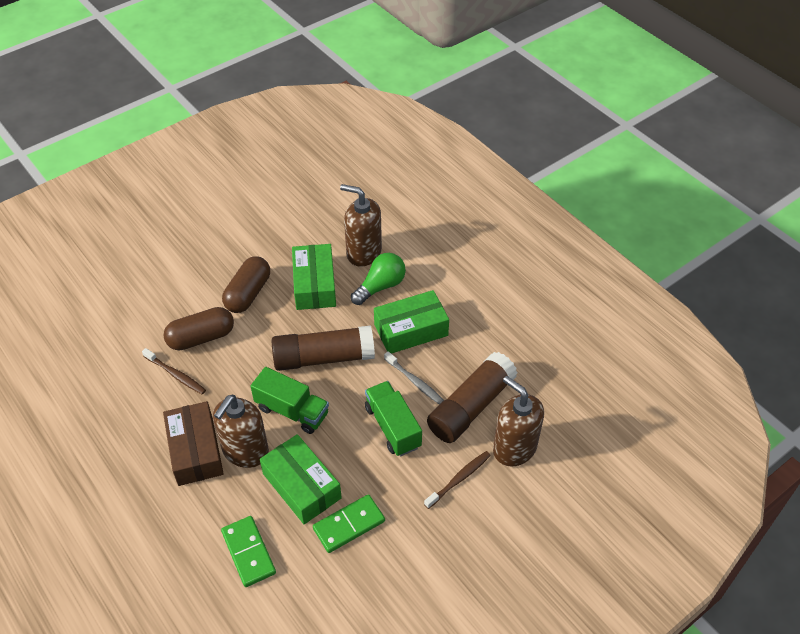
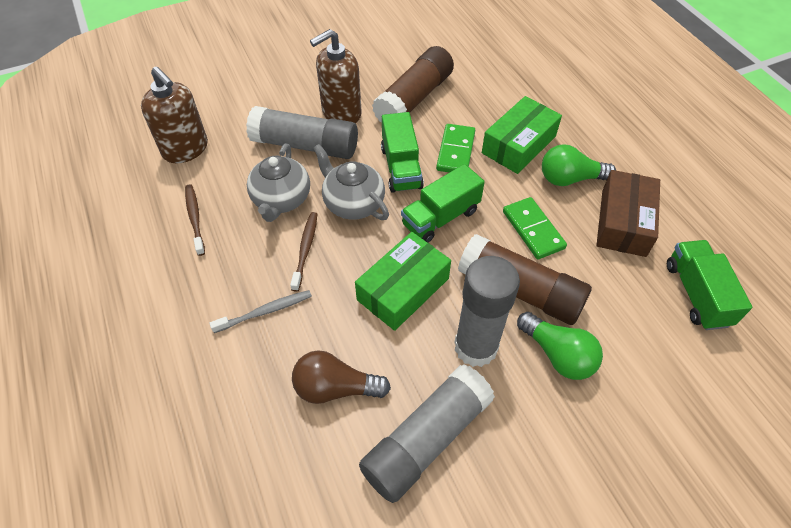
brown capsule: 2 -> 0
brown light bulb: 0 -> 1
brown soap dispenser: 3 -> 2
green box: 3 -> 2
green light bulb: 1 -> 2
green truck: 2 -> 3
grey glue stick: 0 -> 3
grey teapot: 0 -> 2

